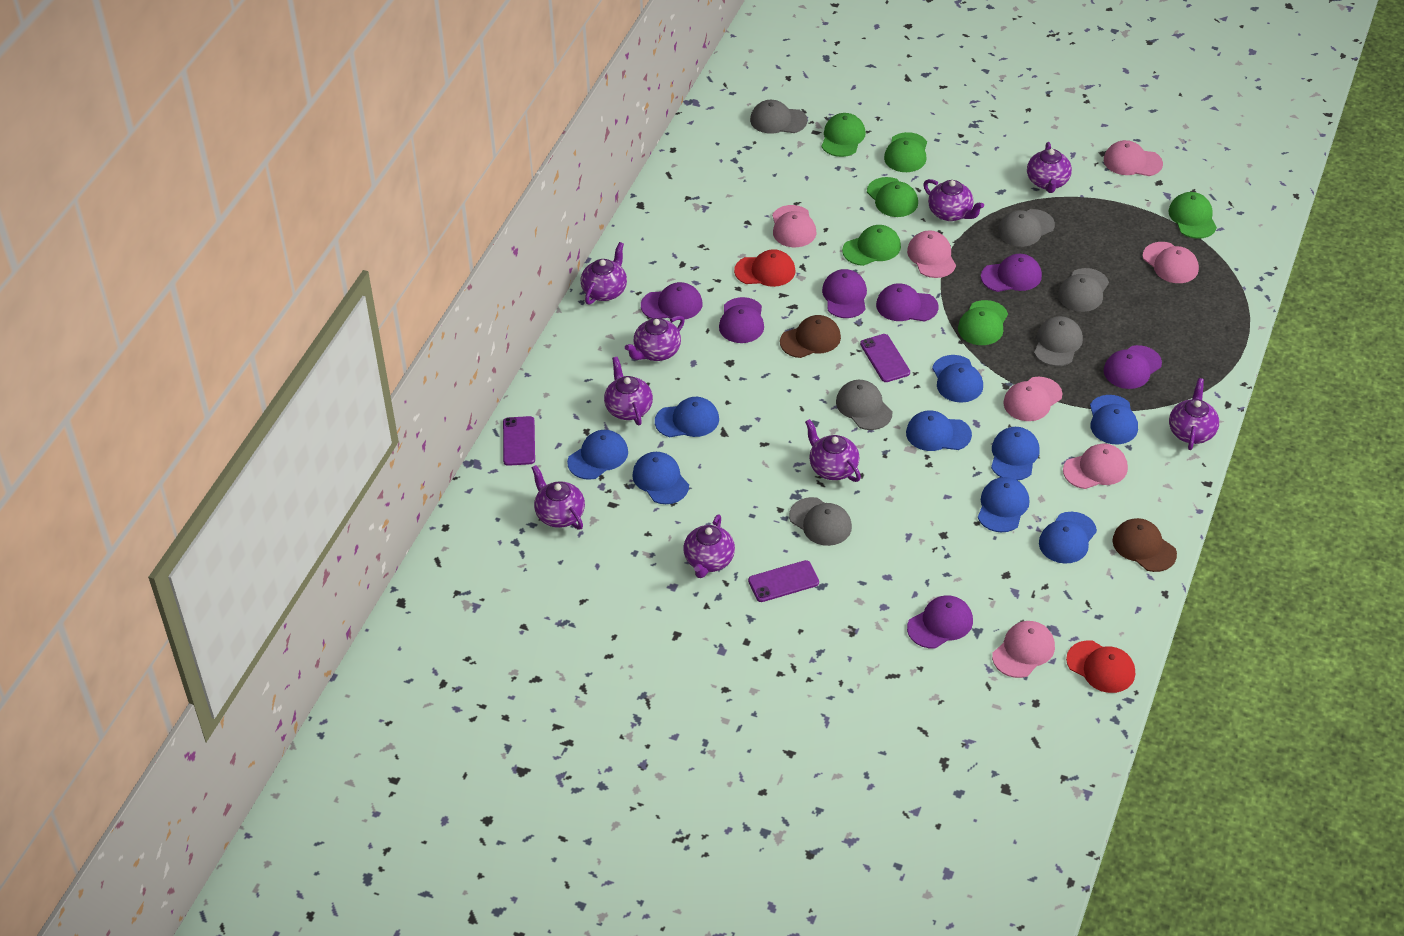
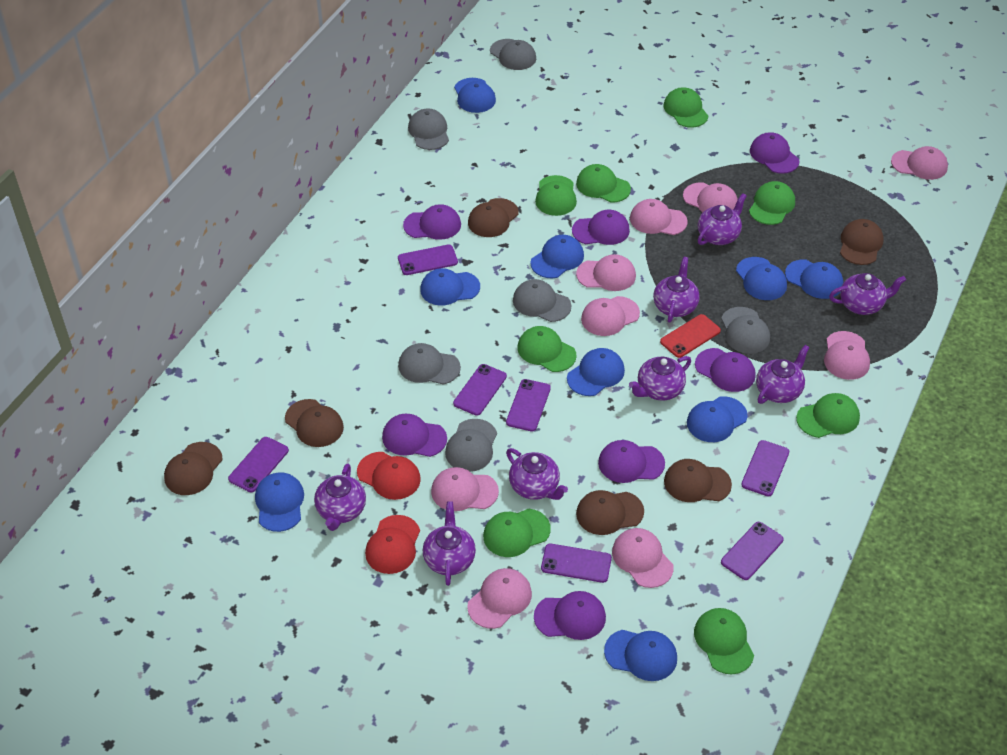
brown cap: 2 -> 6
green cap: 6 -> 8
pink cap: 7 -> 9
purple phone: 3 -> 7
purple teapot: 9 -> 8
red phone: 0 -> 1

